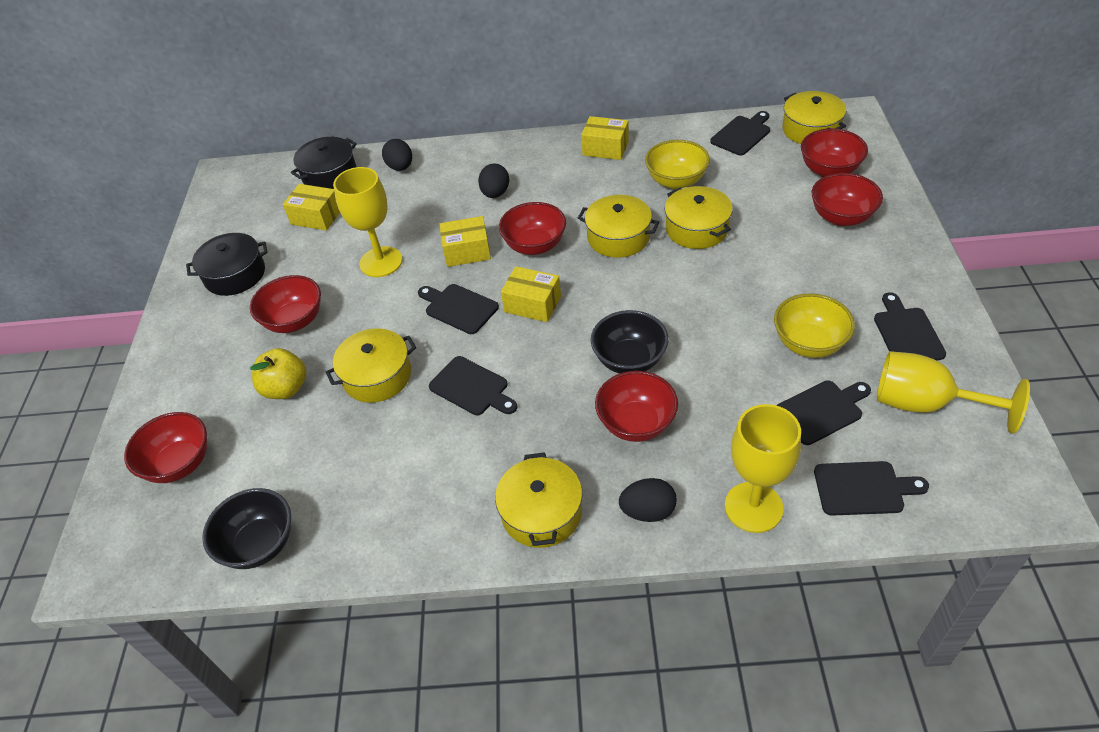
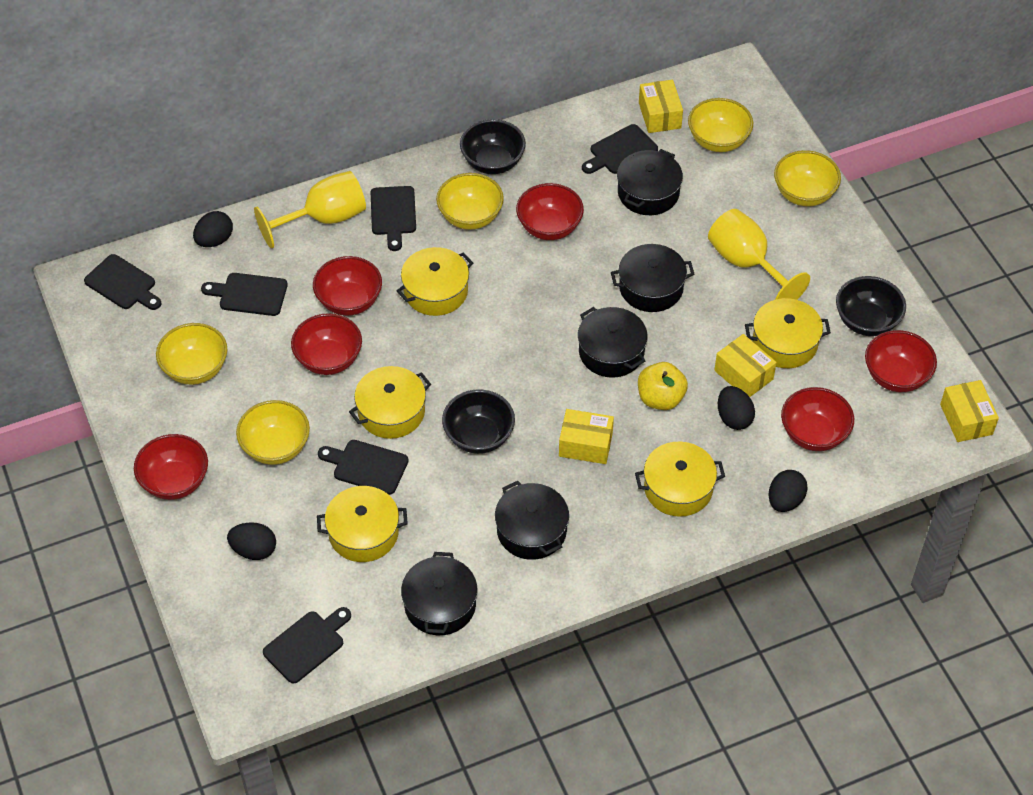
black bowl: 2 -> 3
black egg: 3 -> 4
black pot: 2 -> 5
yellow bowl: 2 -> 5
yellow goblet: 3 -> 2

